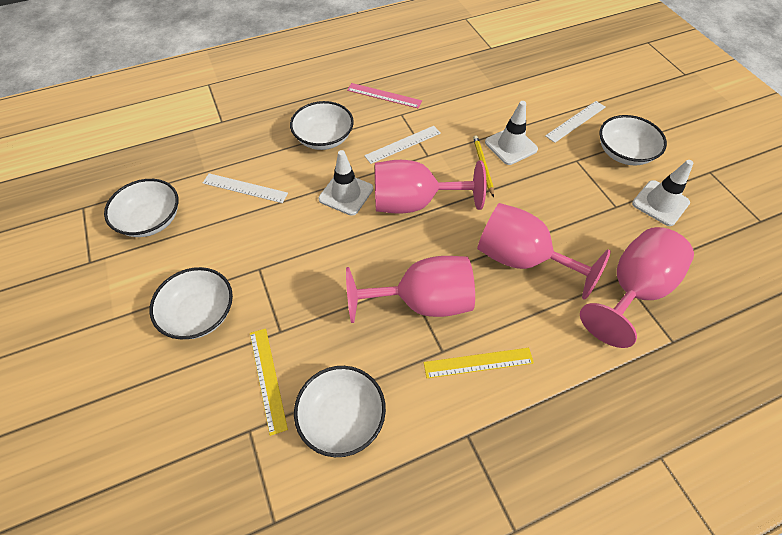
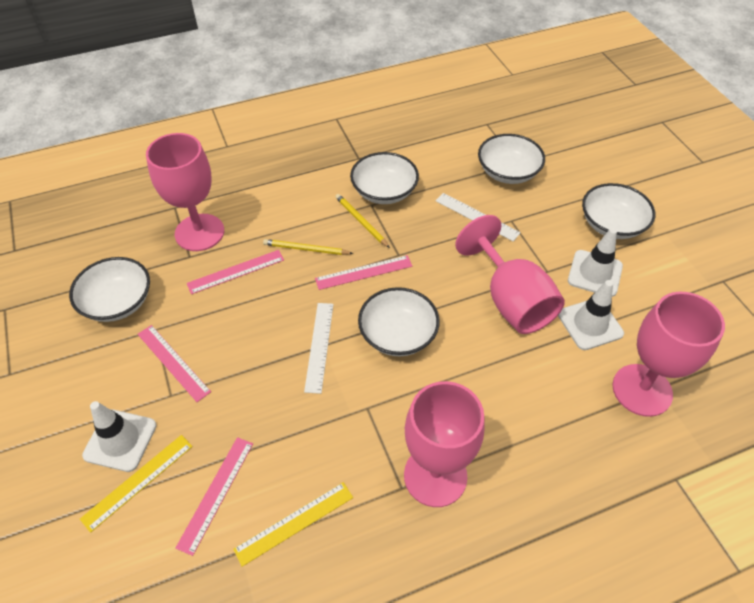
pink ruler: 1 -> 4
white ruler: 3 -> 2
yellow pencil: 1 -> 2

